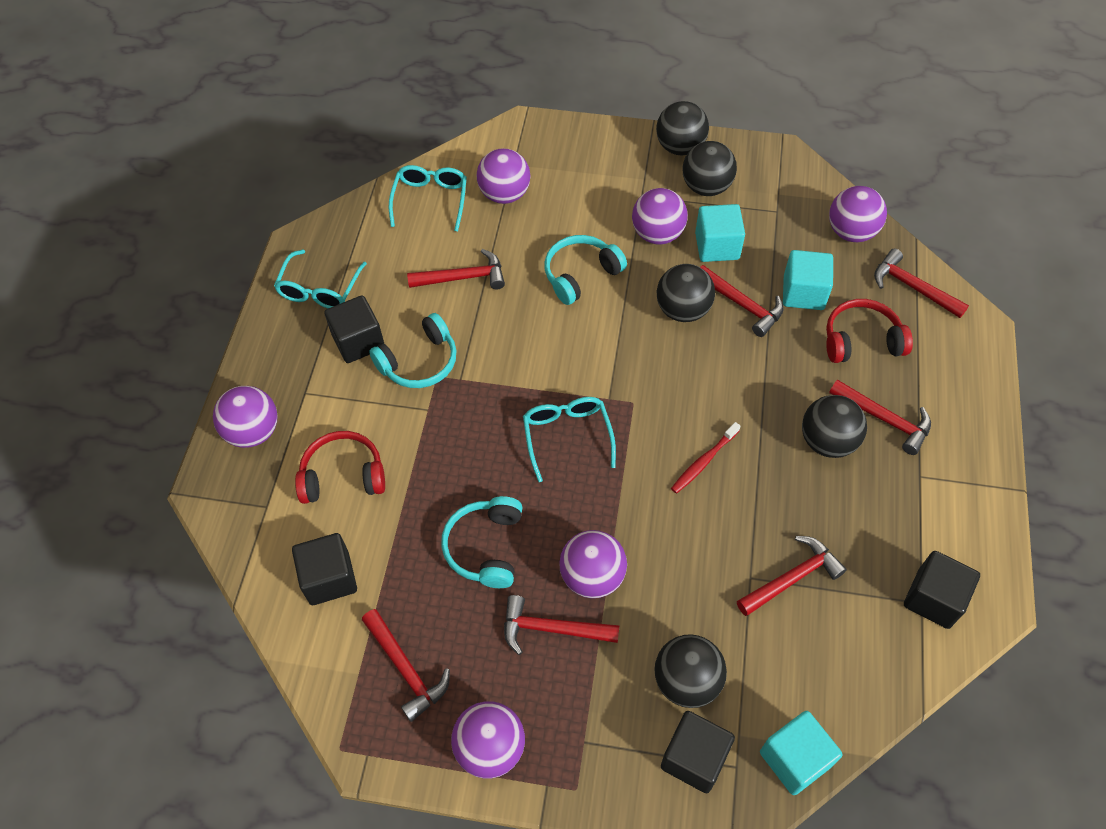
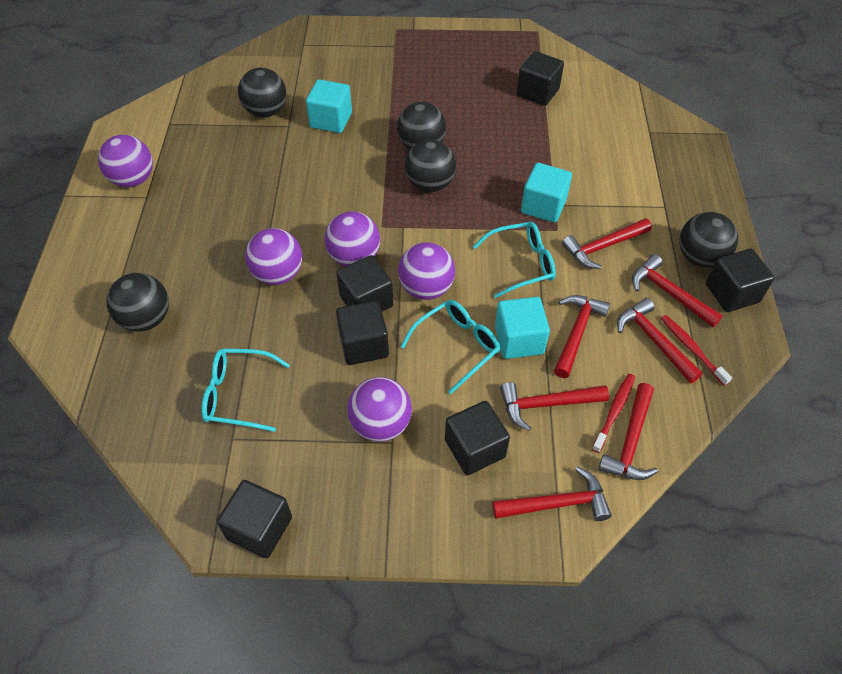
black cube: 4 -> 6
purple ball: 6 -> 5
red headphones: 2 -> 0
red toothbrush: 1 -> 2
turquoise headphones: 3 -> 0

